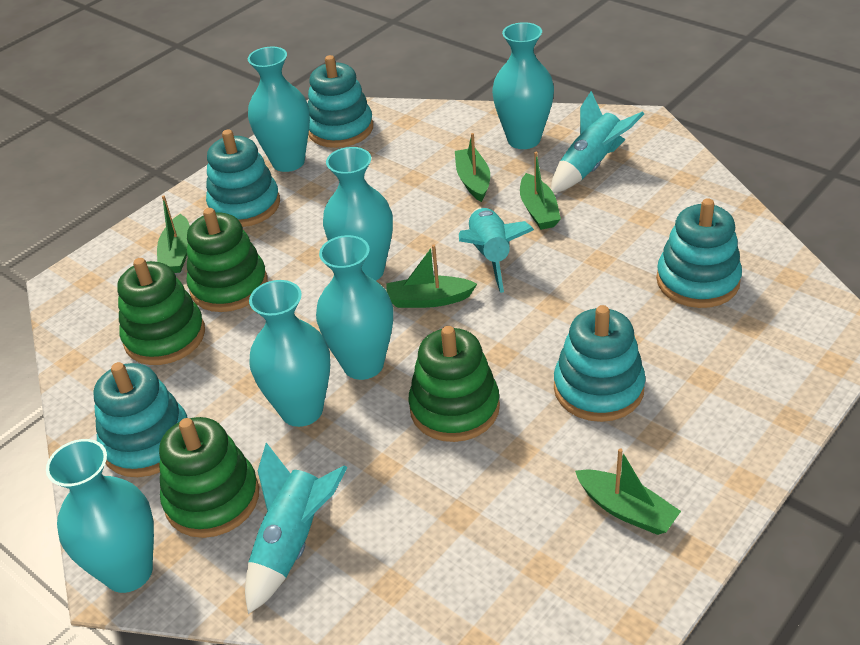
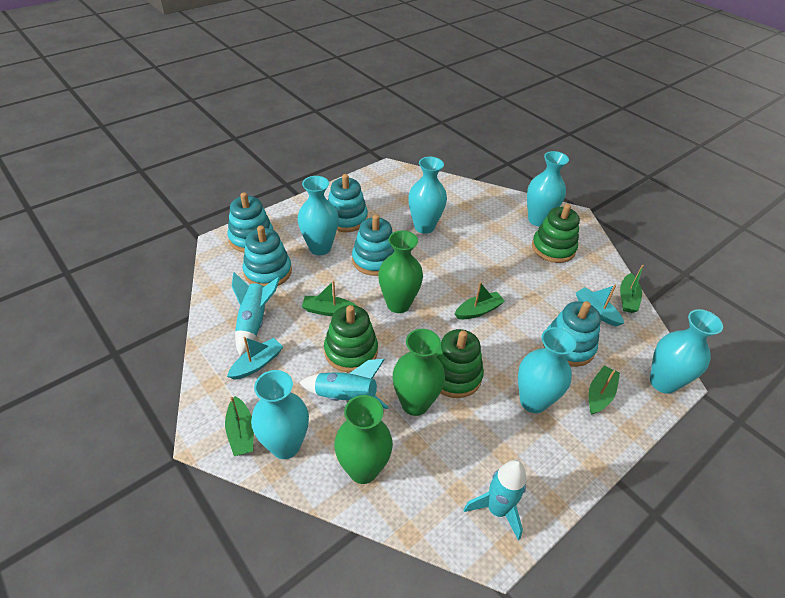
green stacking toy: 4 -> 3
green vase: 0 -> 3
turquoise boat: 0 -> 2

